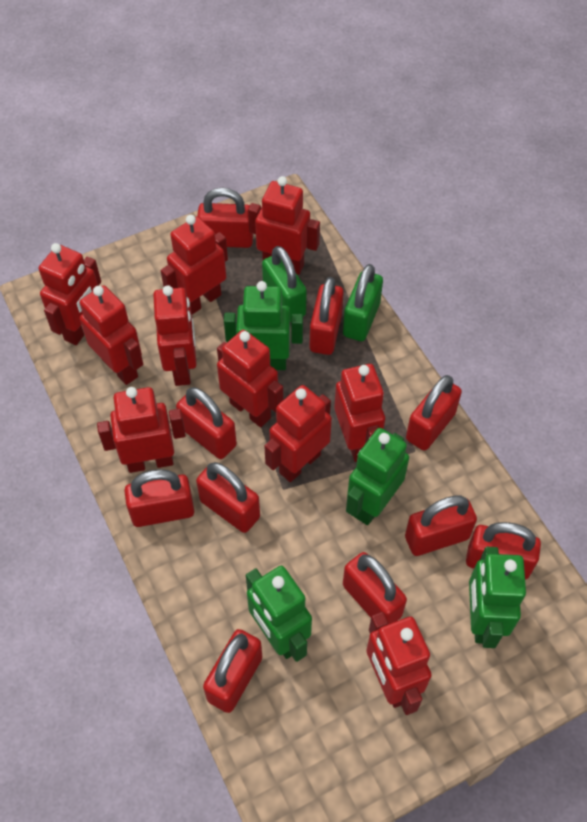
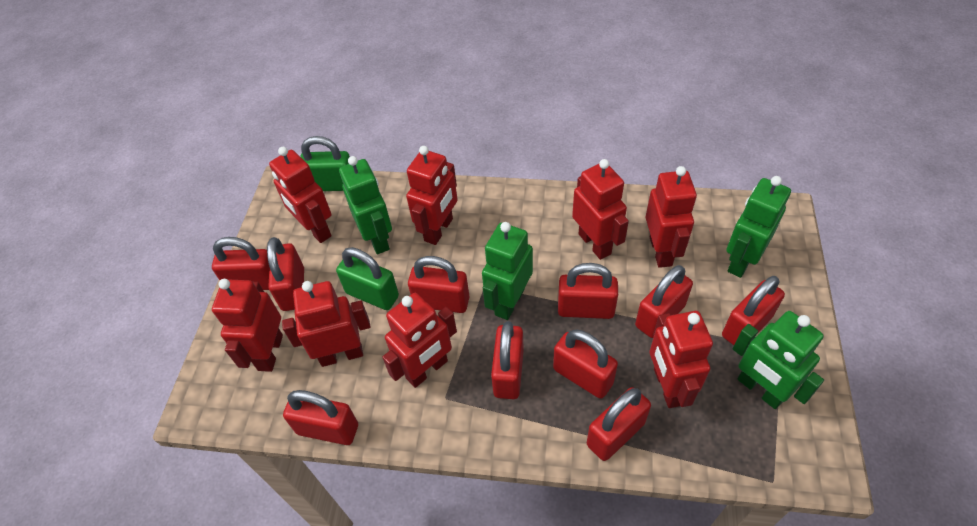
red robot: 10 -> 8

